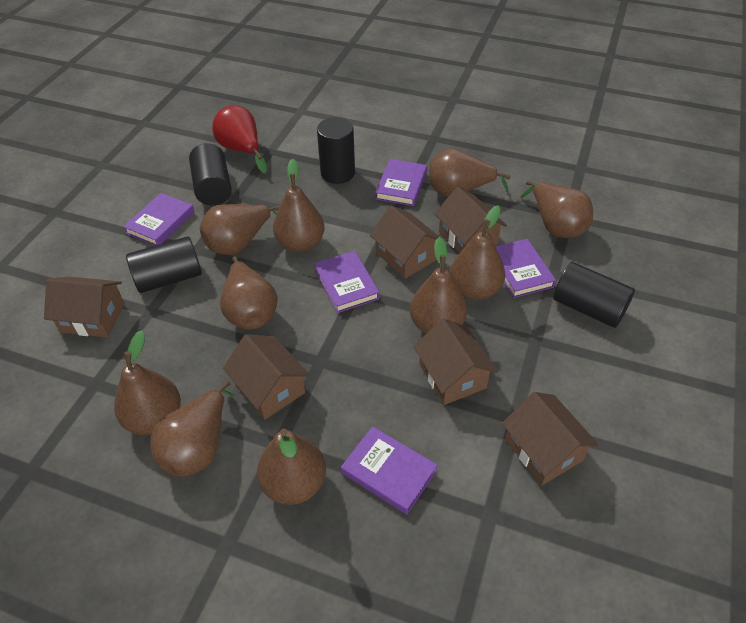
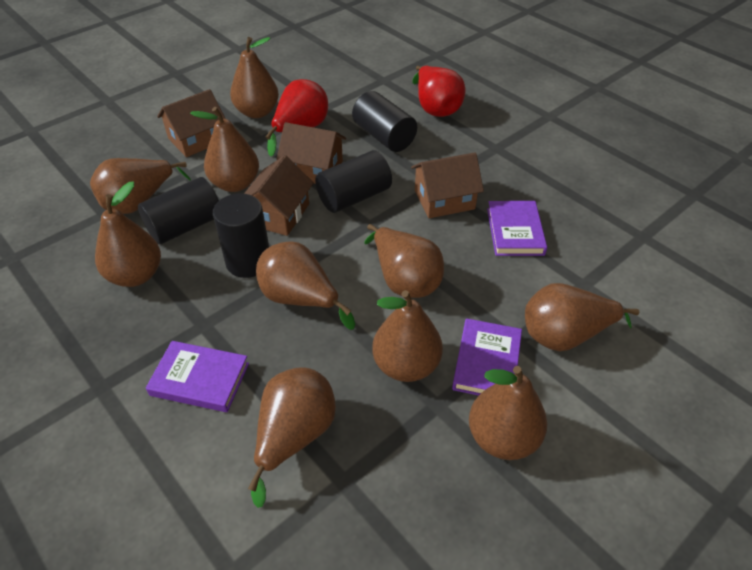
brown house: 6 -> 4
purple book: 5 -> 3
red pear: 1 -> 2

